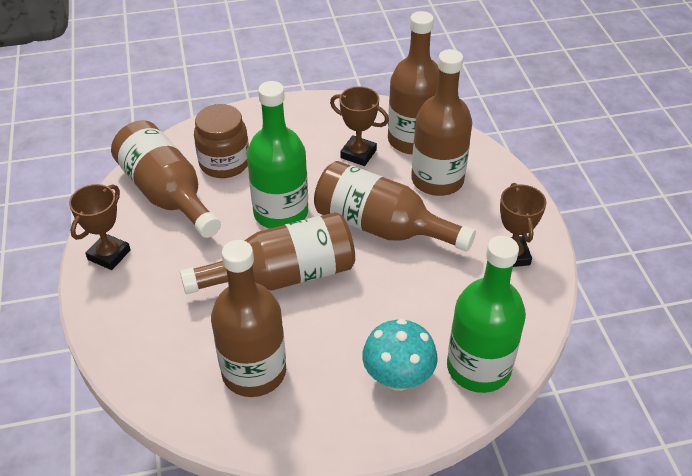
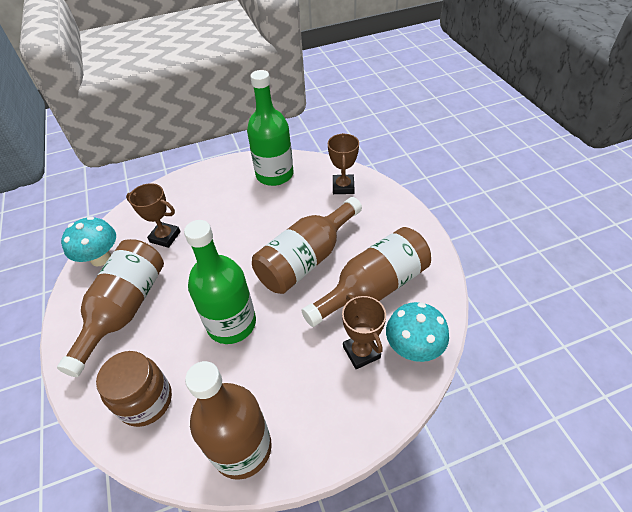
brown bottle: 6 -> 4
turquoise mushroom: 1 -> 2

